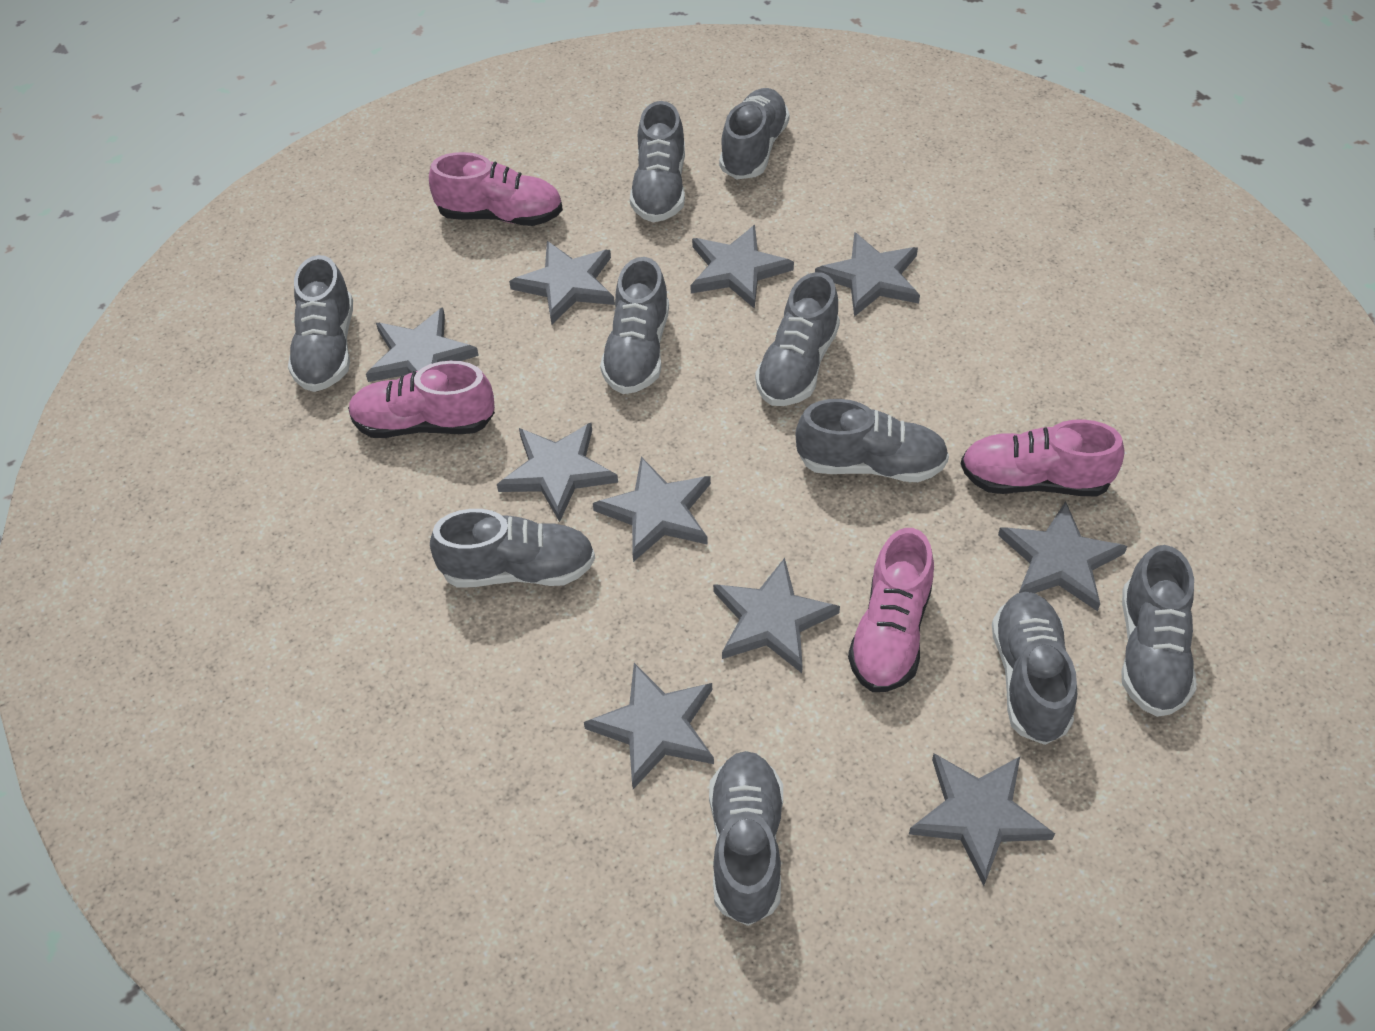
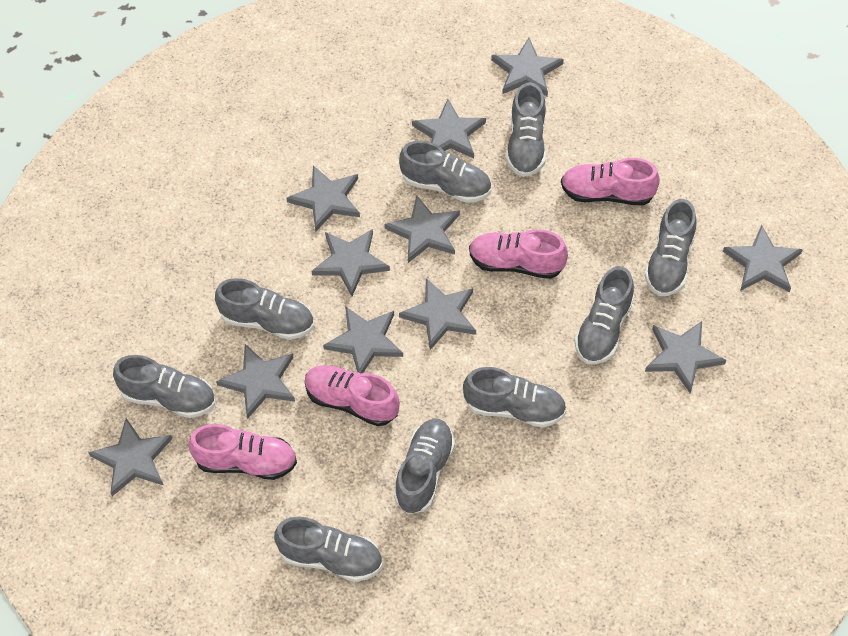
grey shoe: 10 -> 9
grey star: 10 -> 11

